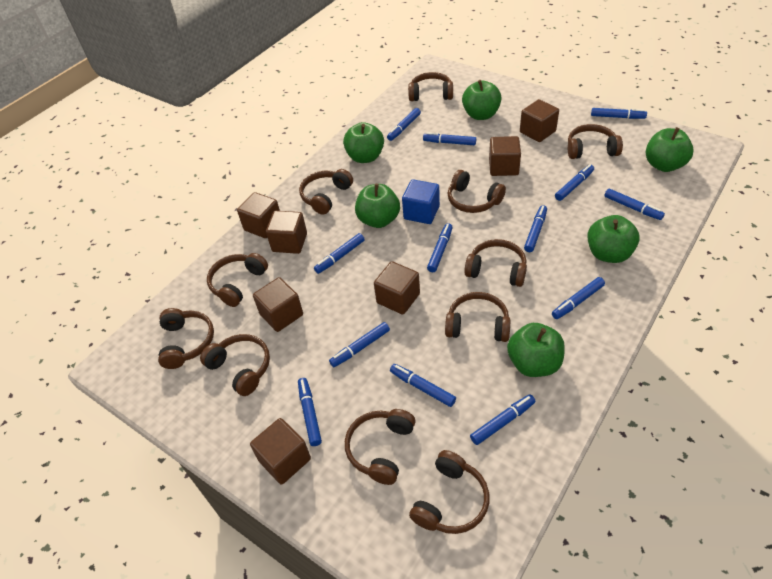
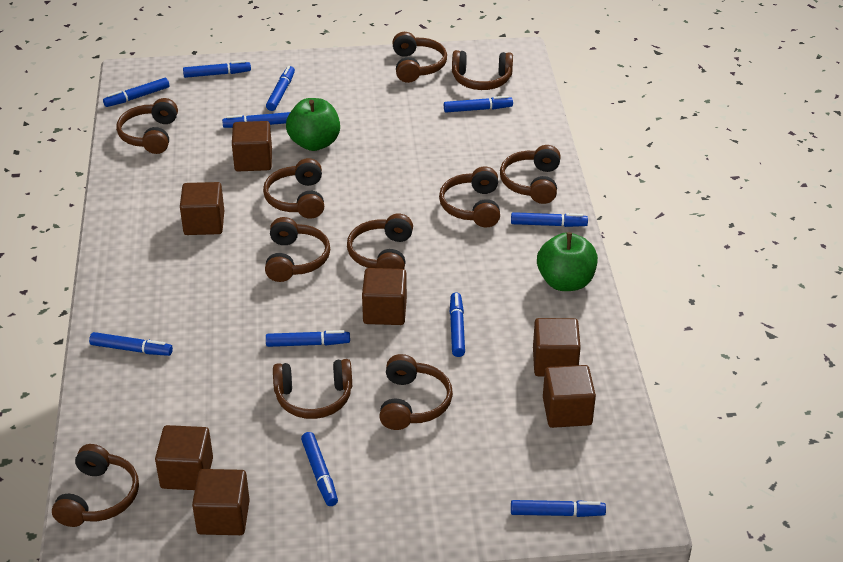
blue cube: 1 -> 0
blue marker: 13 -> 11
green apple: 6 -> 2

